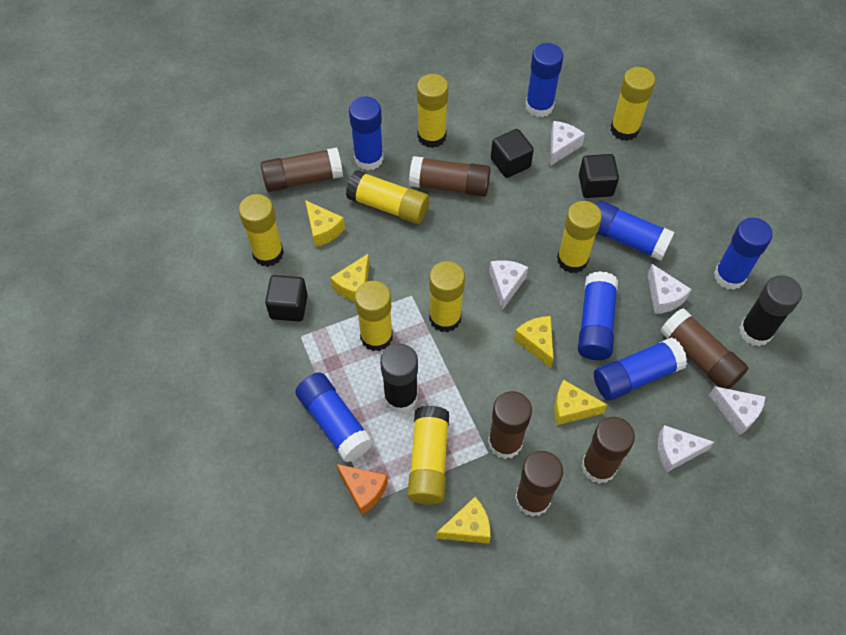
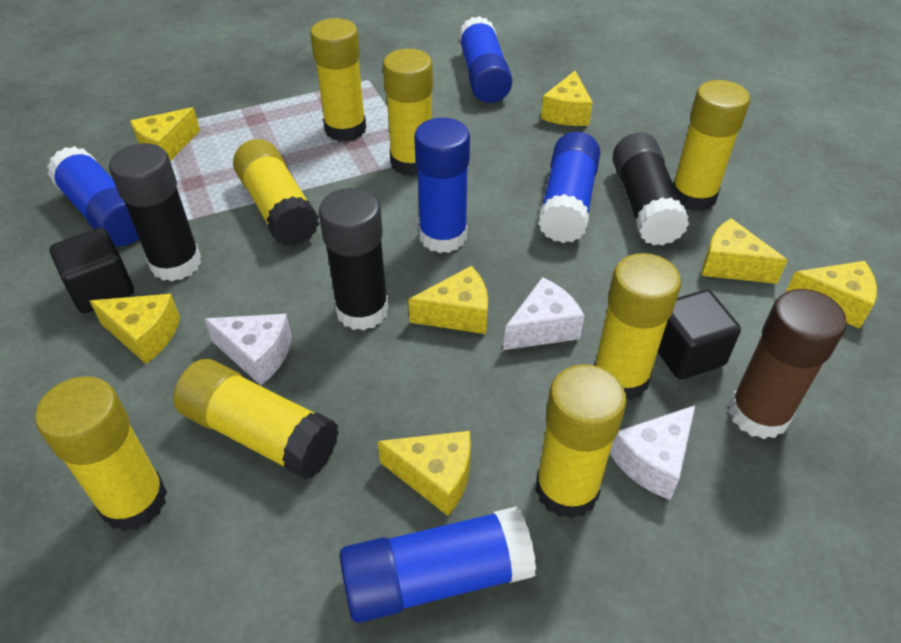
black cube: 3 -> 2
black glue stick: 2 -> 3
blue glue stick: 7 -> 5
brown glue stick: 6 -> 1
orange cheese: 1 -> 0
white cheese: 5 -> 3
yellow cheese: 5 -> 7

